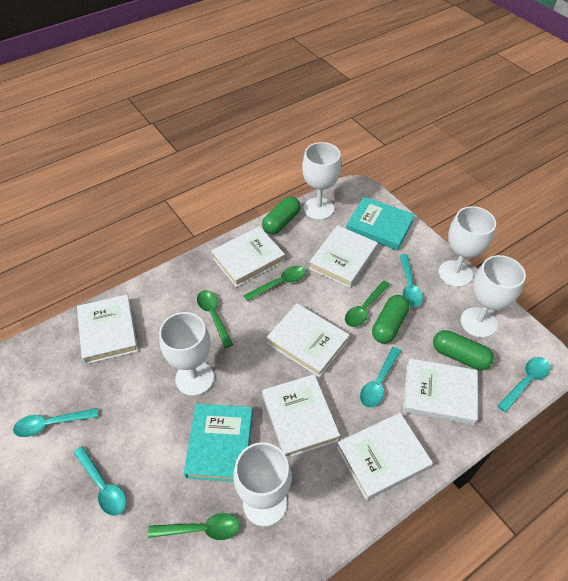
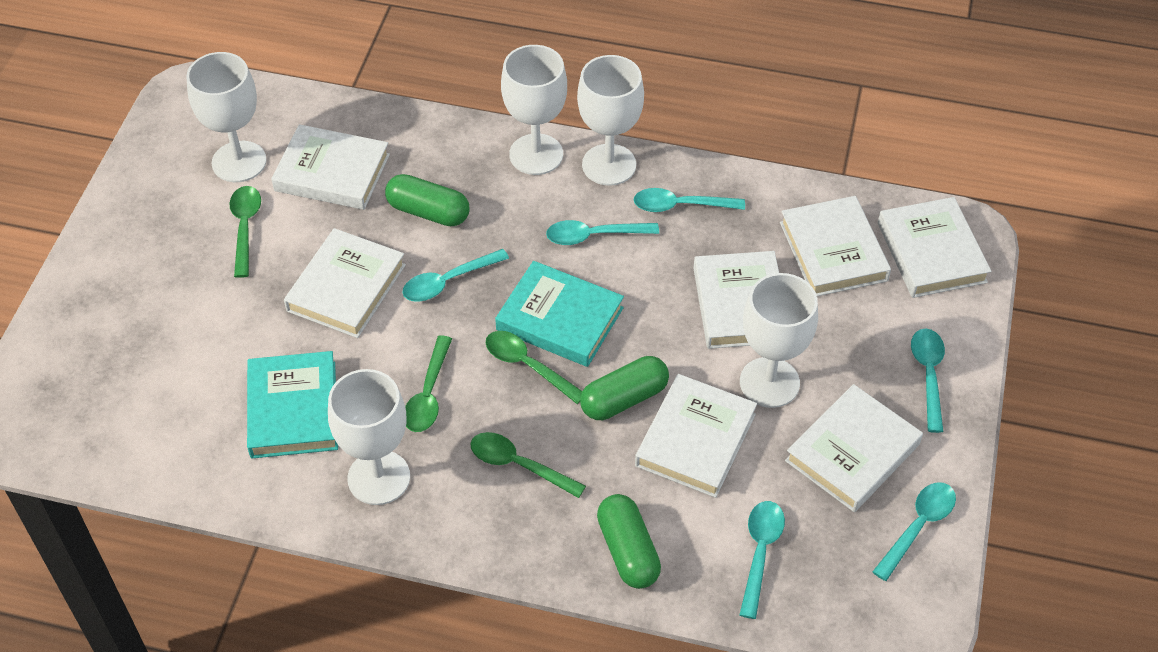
turquoise spoon: 5 -> 6

